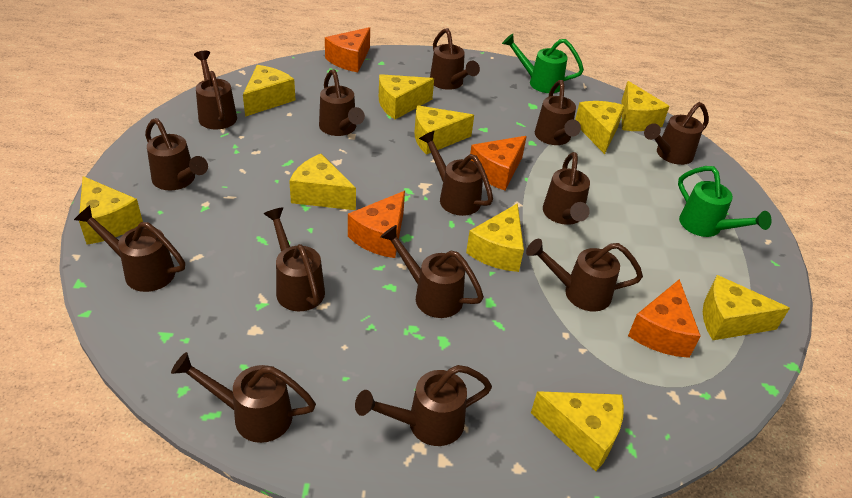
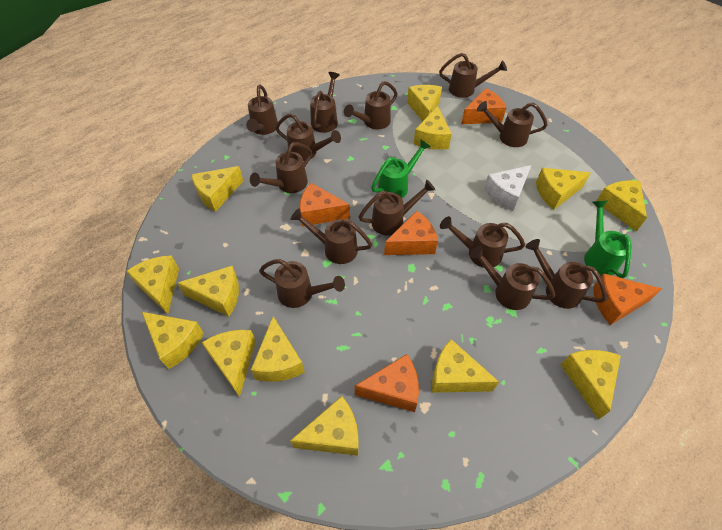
brown watering can: 14 -> 13
orange cheese: 4 -> 5
white cheese: 0 -> 1
yellow cheese: 10 -> 13

